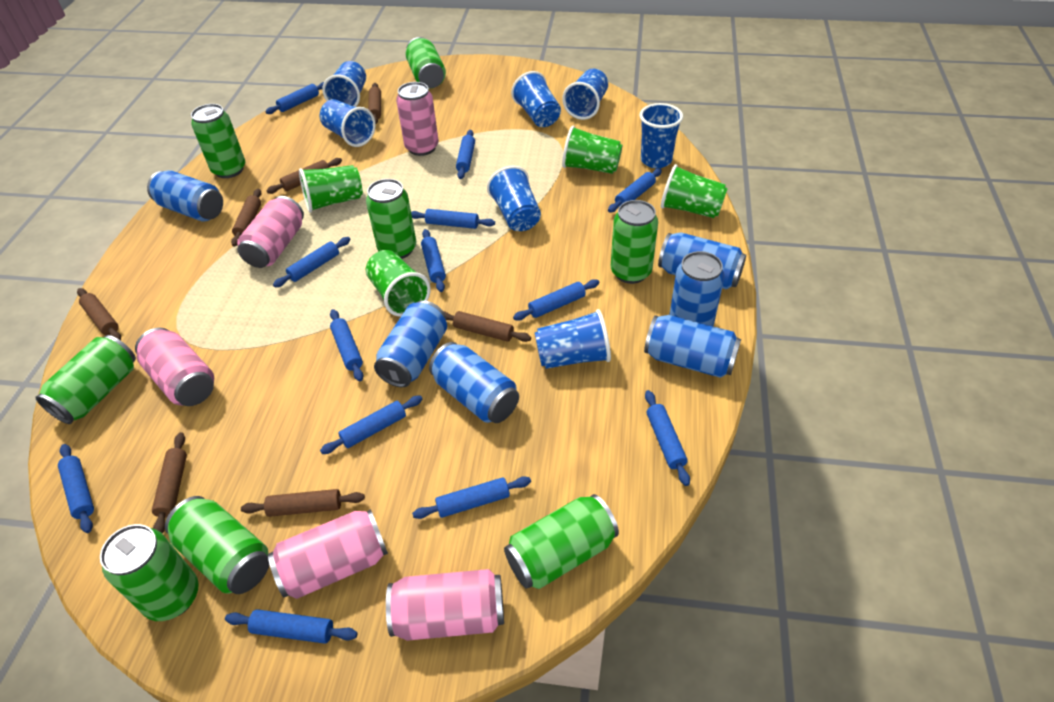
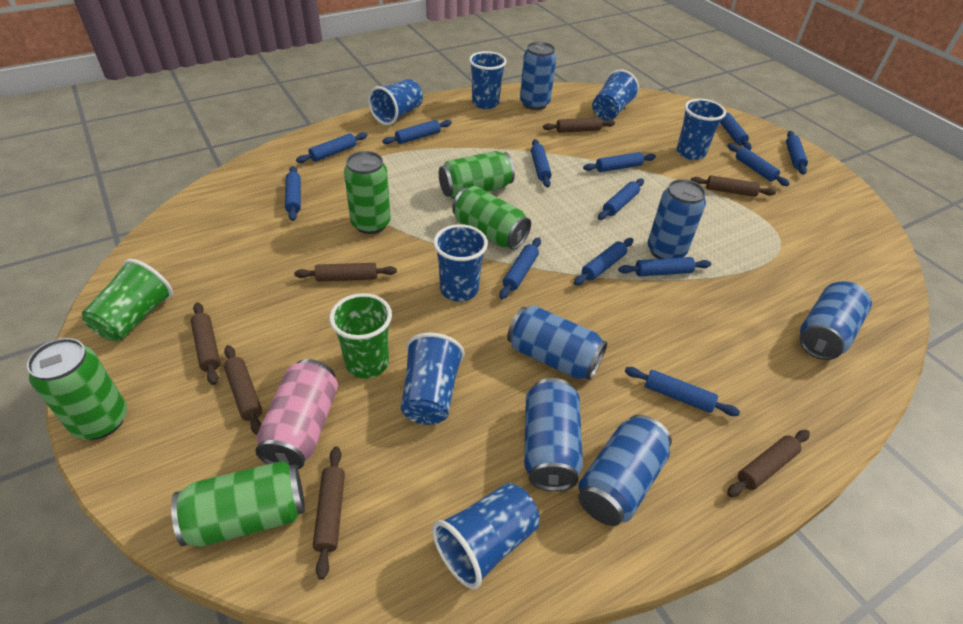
green can: 8 -> 5
green cup: 4 -> 2
pink can: 5 -> 1

